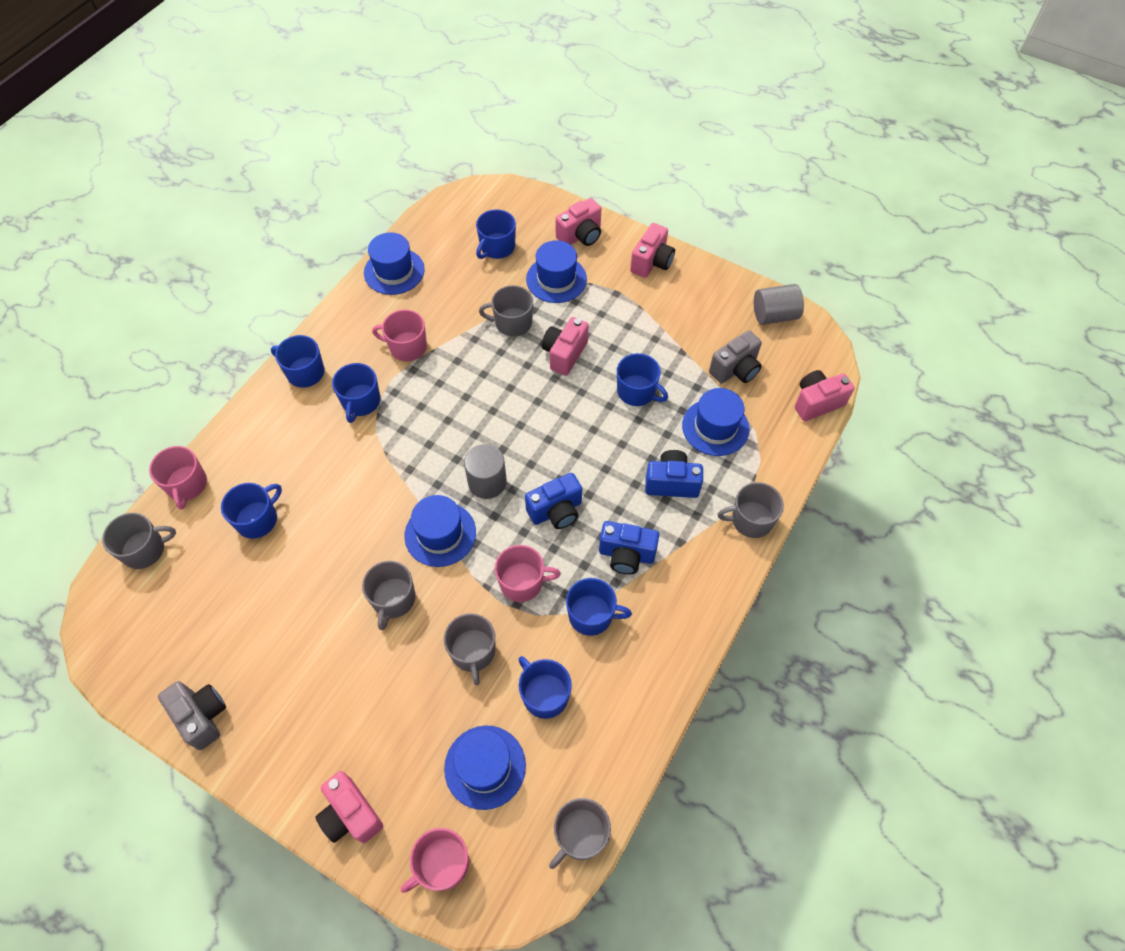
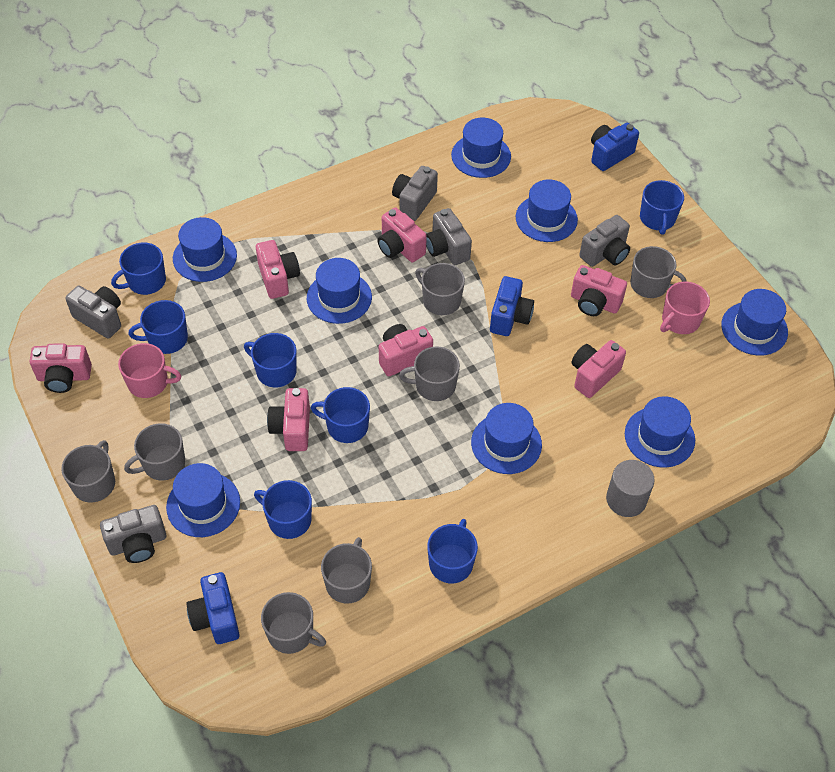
blue hat: 5 -> 8
grey camera: 2 -> 5
grey cylinder: 2 -> 1
grey mug: 6 -> 7
pink camera: 5 -> 7
pink mug: 4 -> 2

